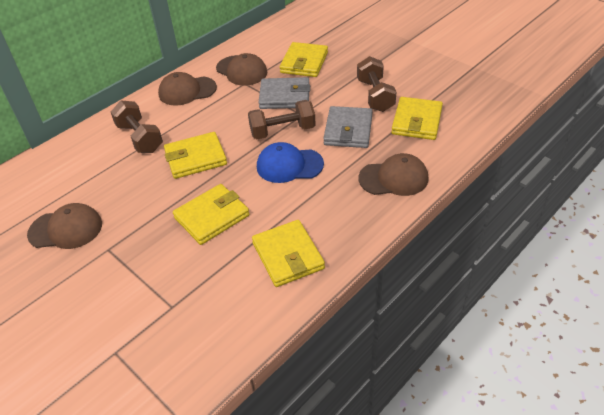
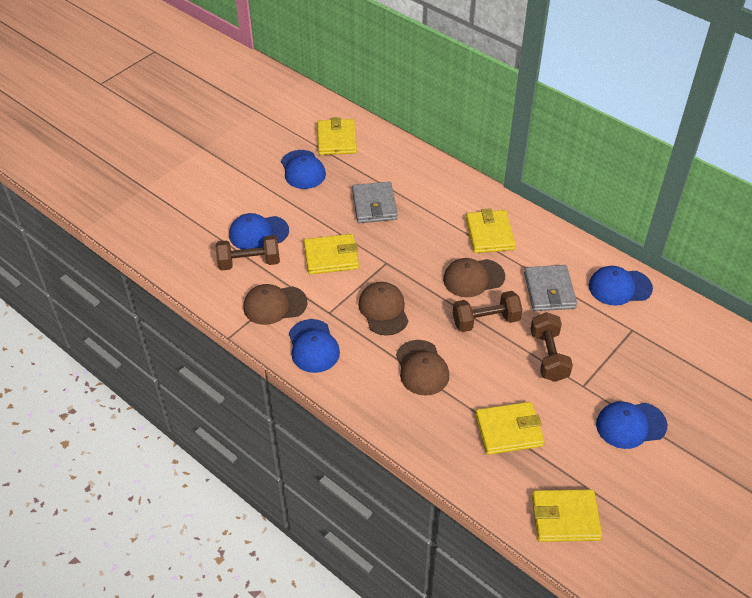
blue cap: 1 -> 5

